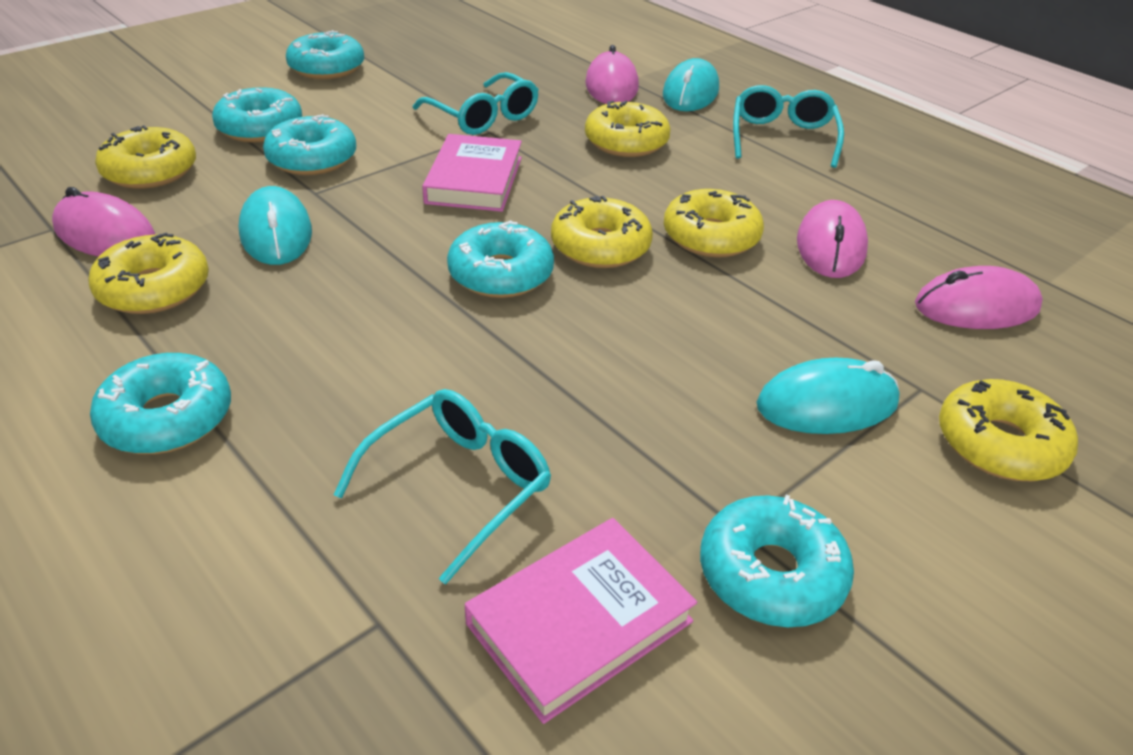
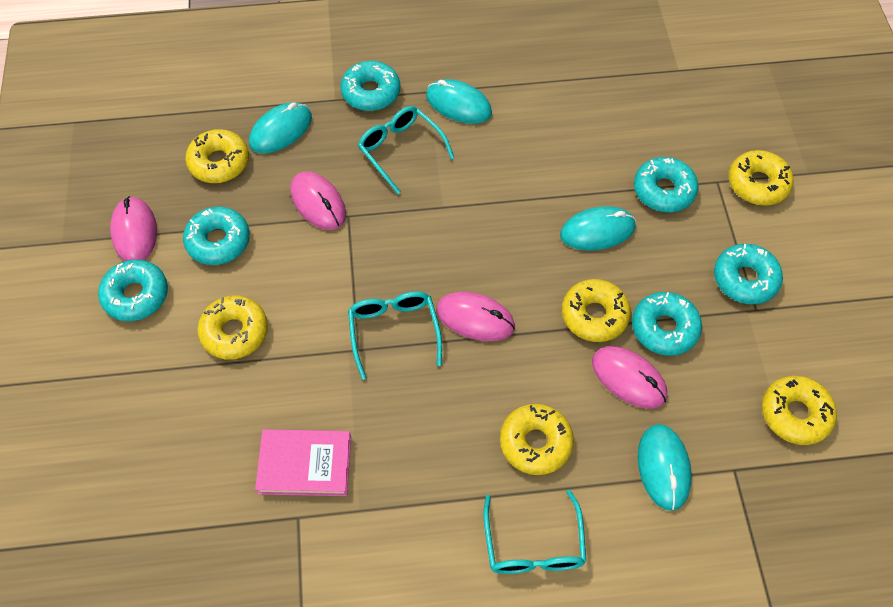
pink book: 2 -> 1
turquoise mouse: 3 -> 4

